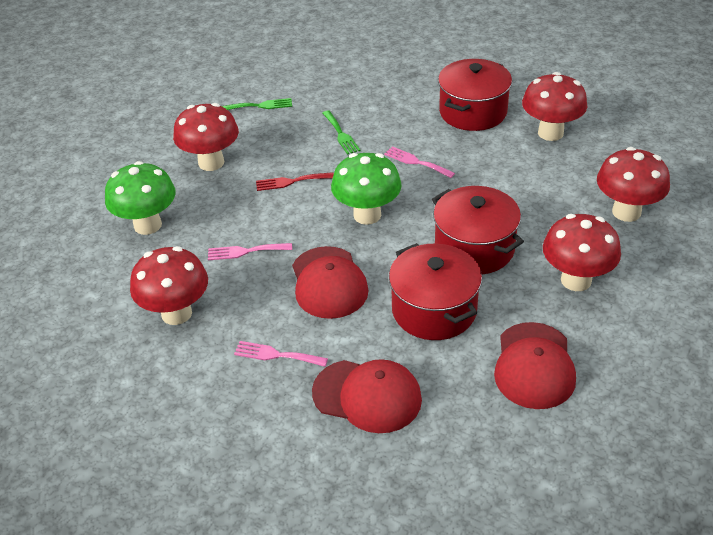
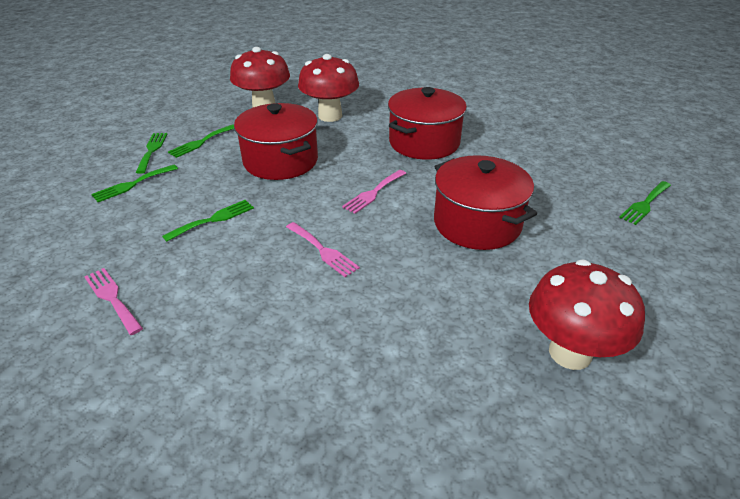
green fork: 2 -> 5
green mushroom: 2 -> 0
red cap: 3 -> 0
red fork: 1 -> 0
red mushroom: 5 -> 3

